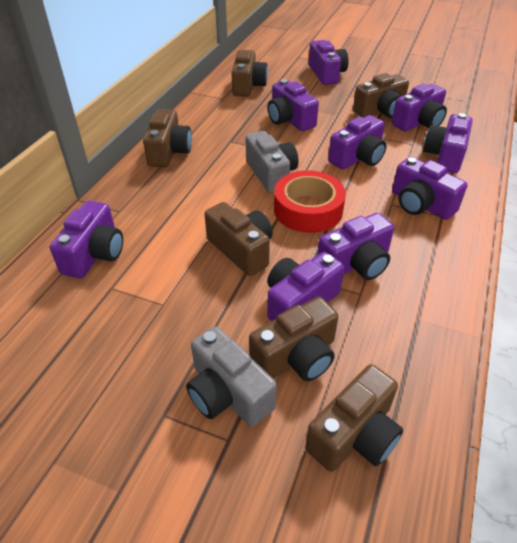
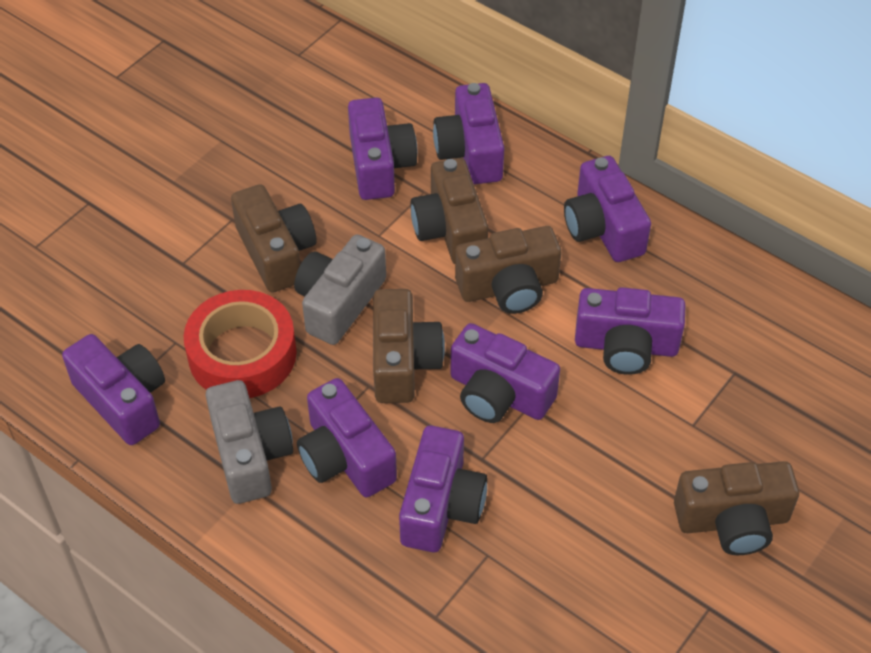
brown camera: 6 -> 5
purple camera: 9 -> 8

